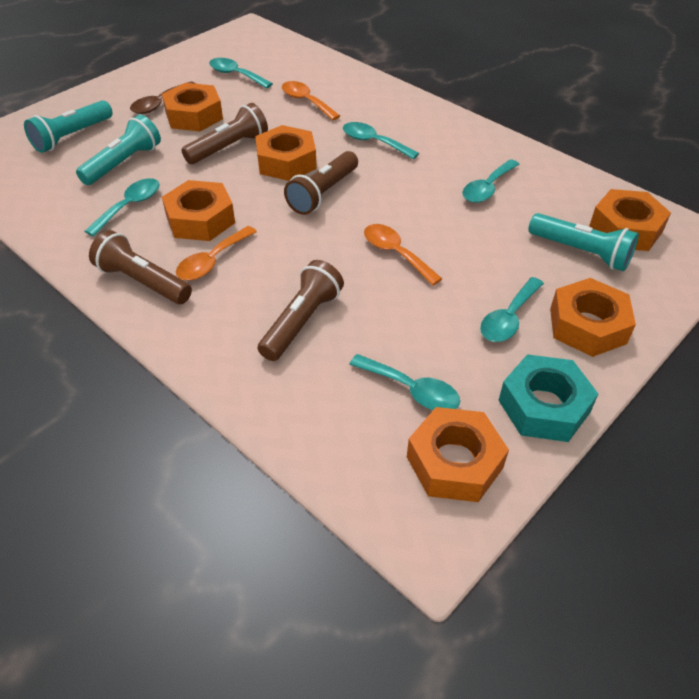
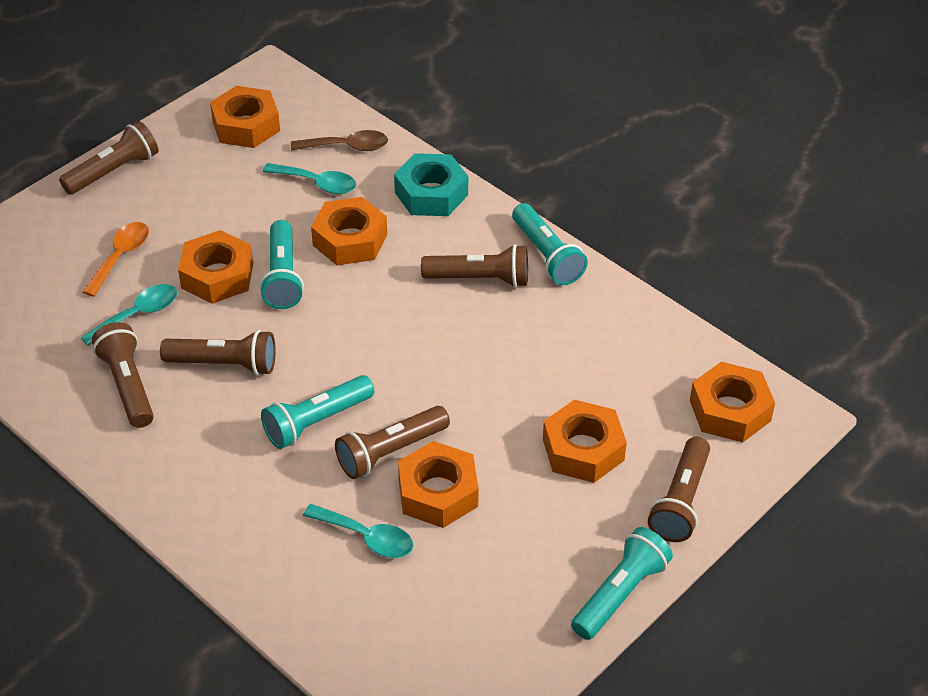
brown flashlight: 4 -> 6
orange spoon: 3 -> 1
turquoise flashlight: 3 -> 4
turquoise spoon: 6 -> 3

